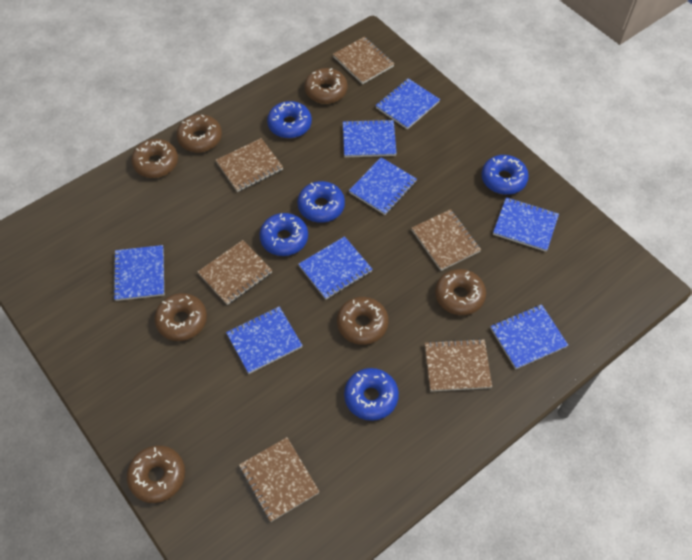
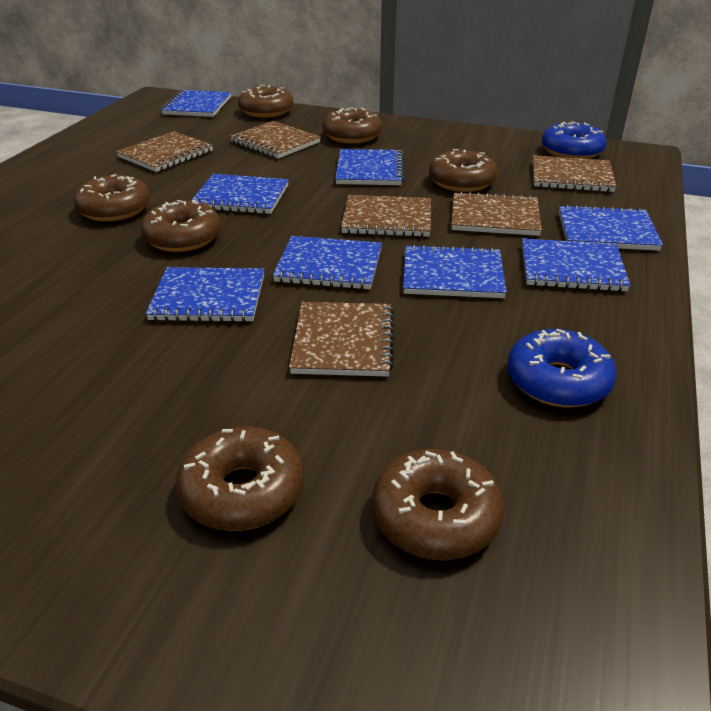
blue donut: 5 -> 2

